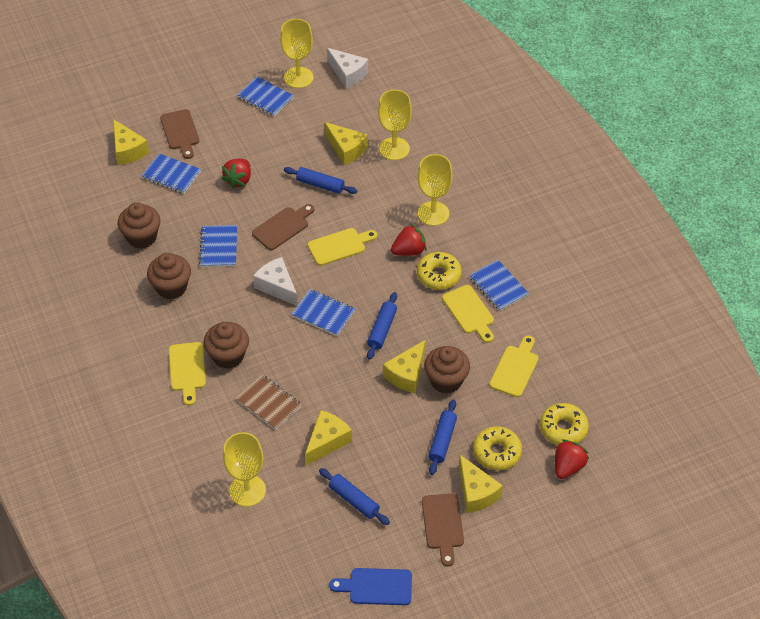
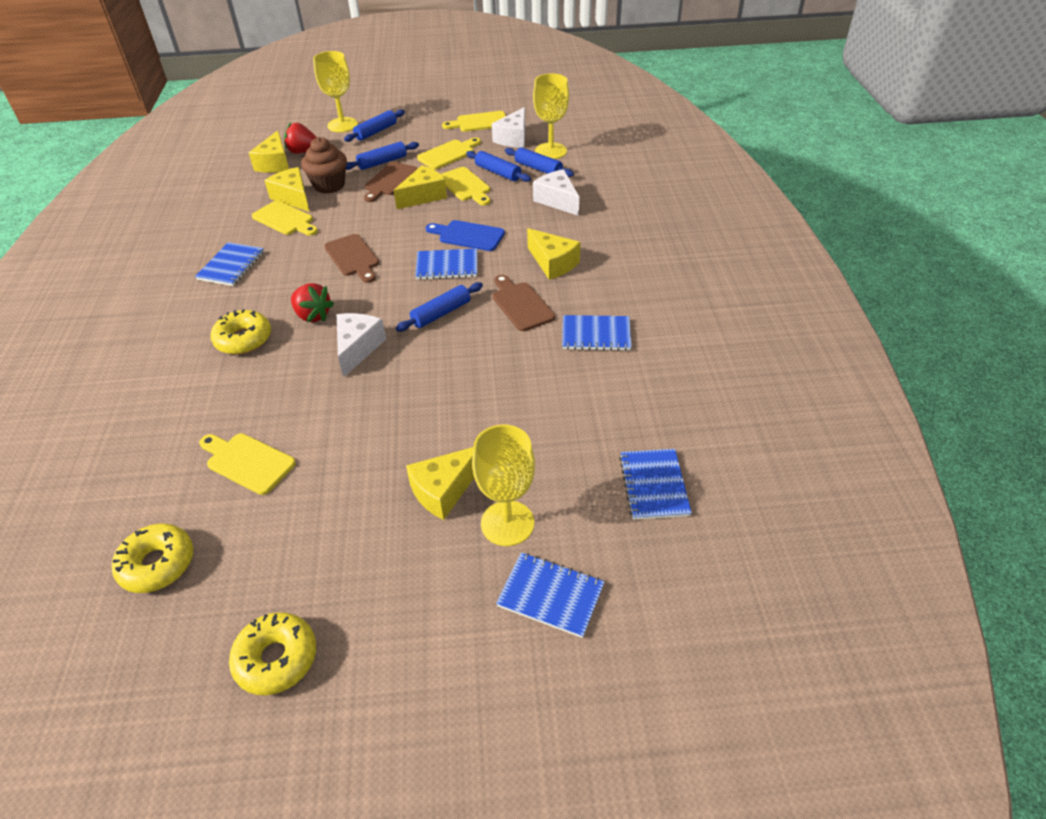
blue rolling pin: 4 -> 5
brown cupcake: 4 -> 1
brown notebook: 1 -> 0
red strawberry: 3 -> 2
white cheese: 2 -> 3
yellow cutting board: 4 -> 5
yellow goblet: 4 -> 3

